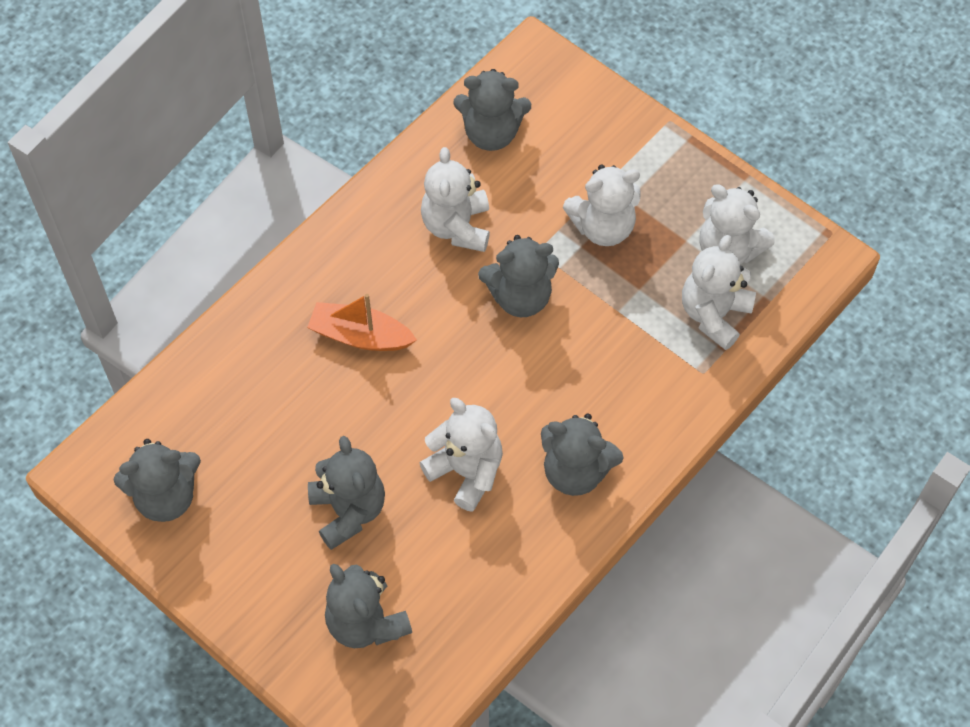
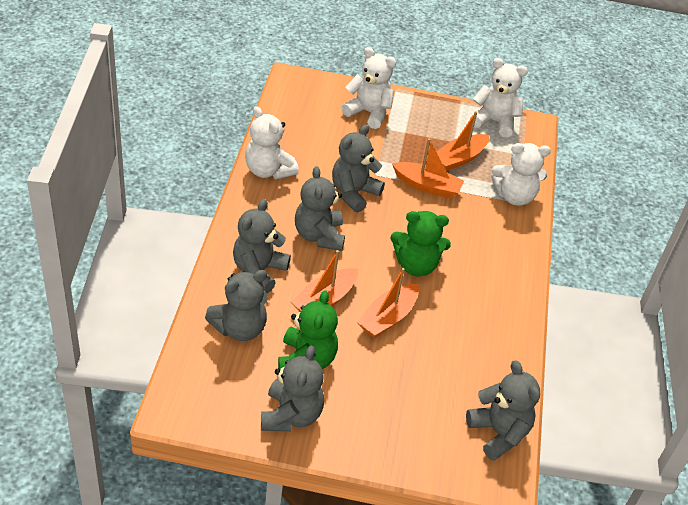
green teddy bear: 0 -> 2
orange boat: 1 -> 4
white teddy bear: 5 -> 4

